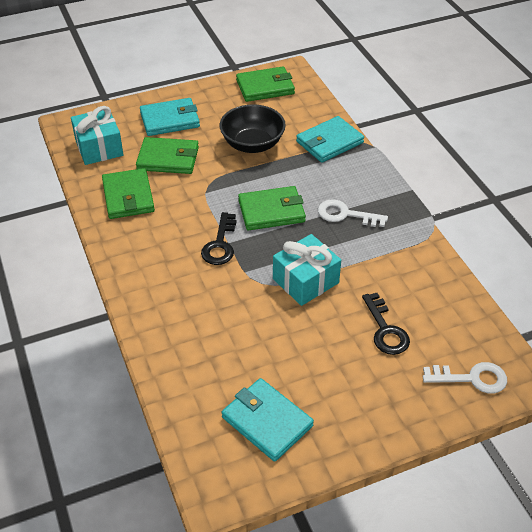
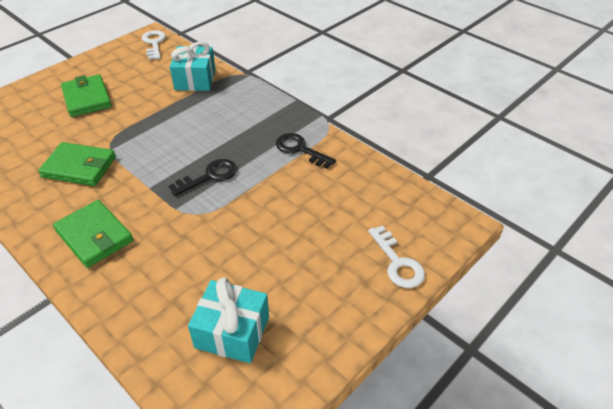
black bowl: 1 -> 0
green wallet: 4 -> 3
turquoise wallet: 3 -> 0

